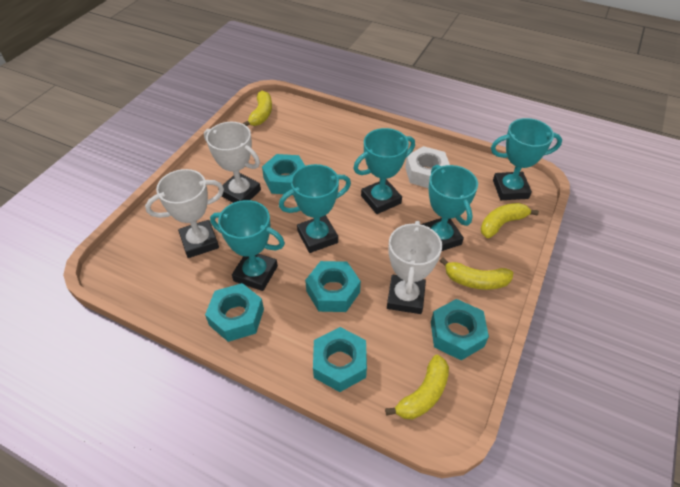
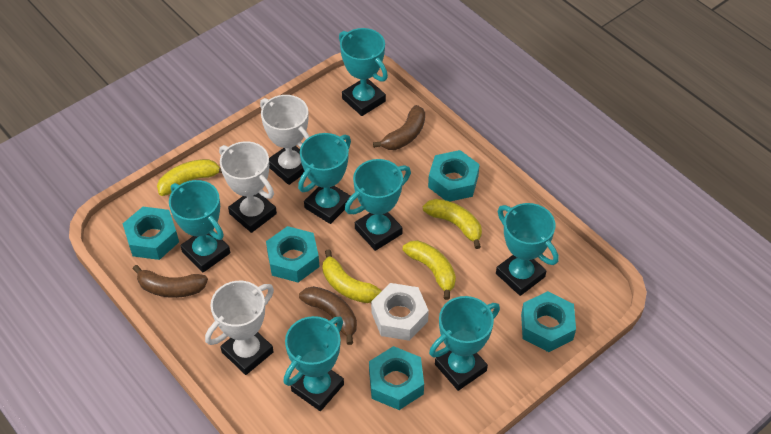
brown banana: 0 -> 3
turquoise trophy: 5 -> 7

